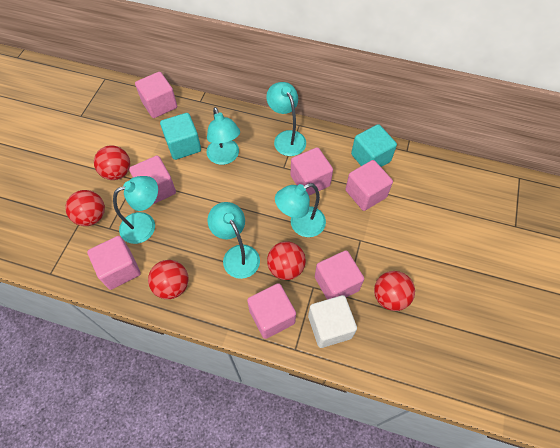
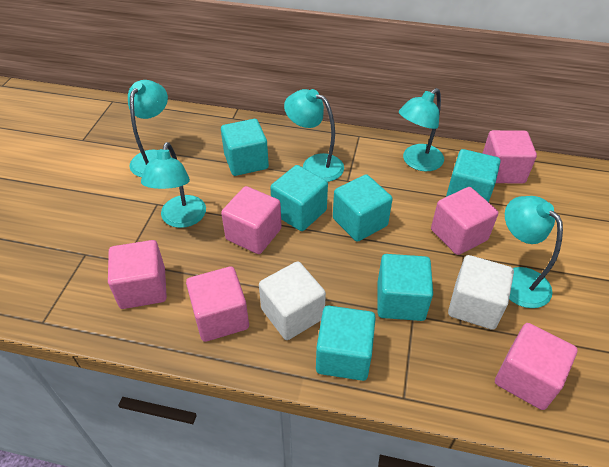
pink cube: 7 -> 6
red ball: 5 -> 0
turquoise cube: 2 -> 6
white cube: 1 -> 2

